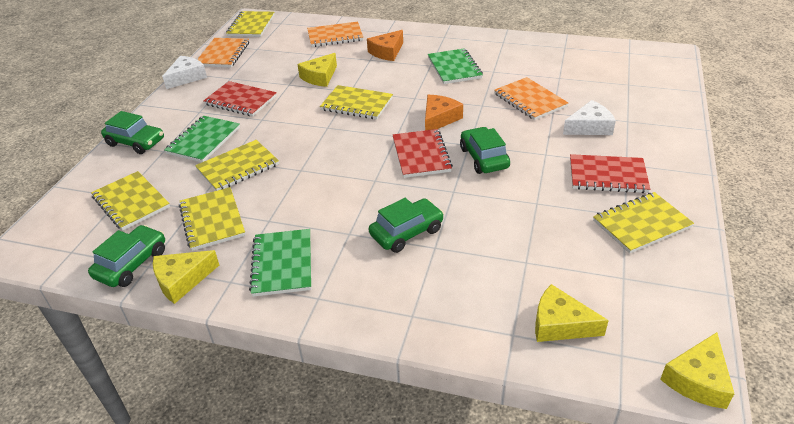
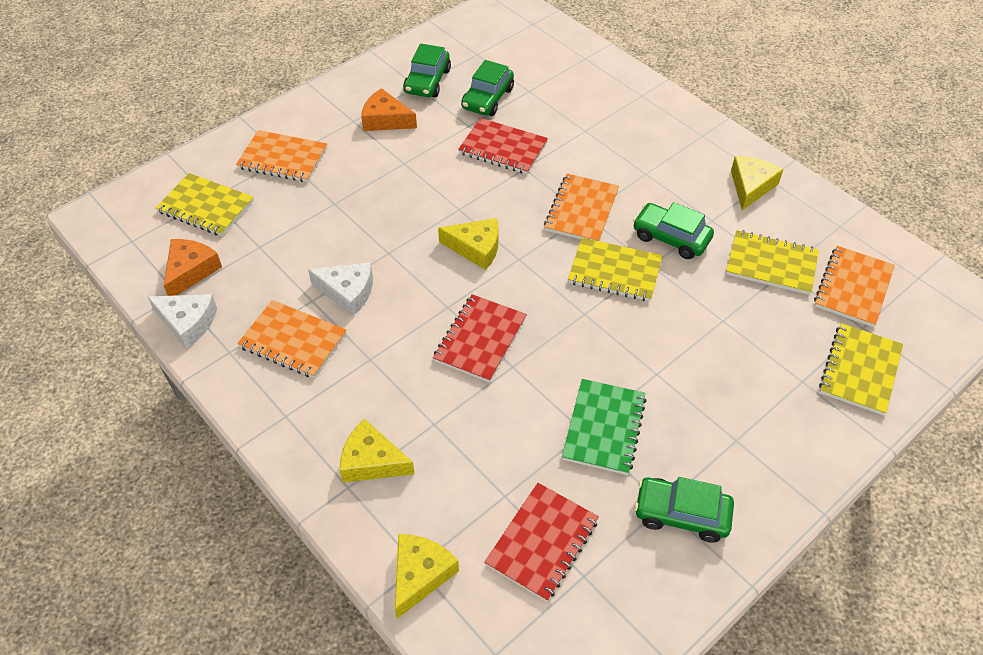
green notebook: 3 -> 1
orange notebook: 3 -> 4
yellow notebook: 6 -> 4

